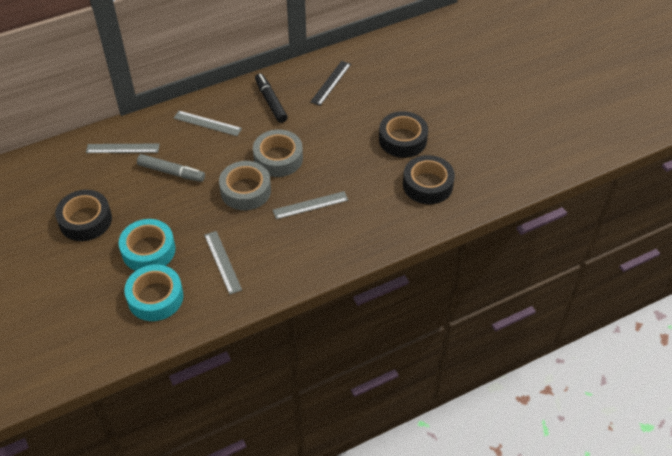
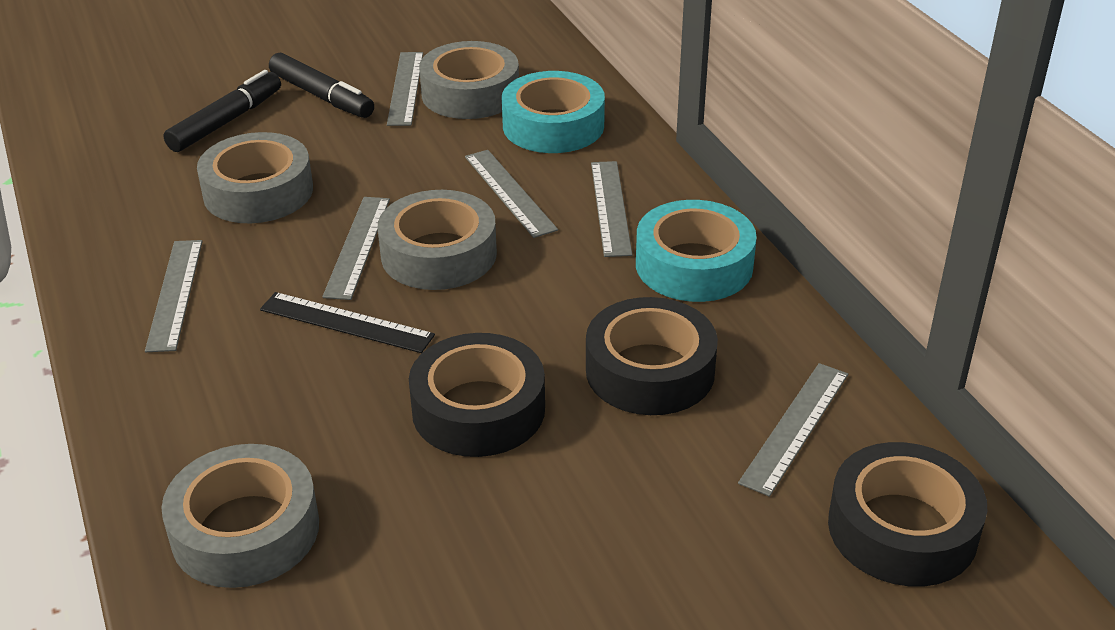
black marker: 1 -> 2
grey marker: 1 -> 0
grey ruler: 4 -> 6
grey tape: 2 -> 4

